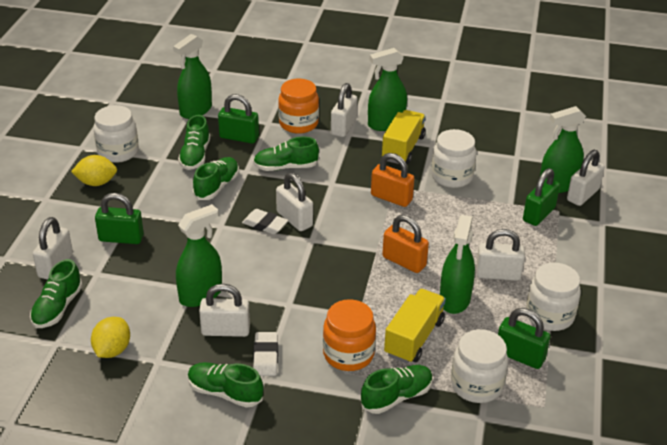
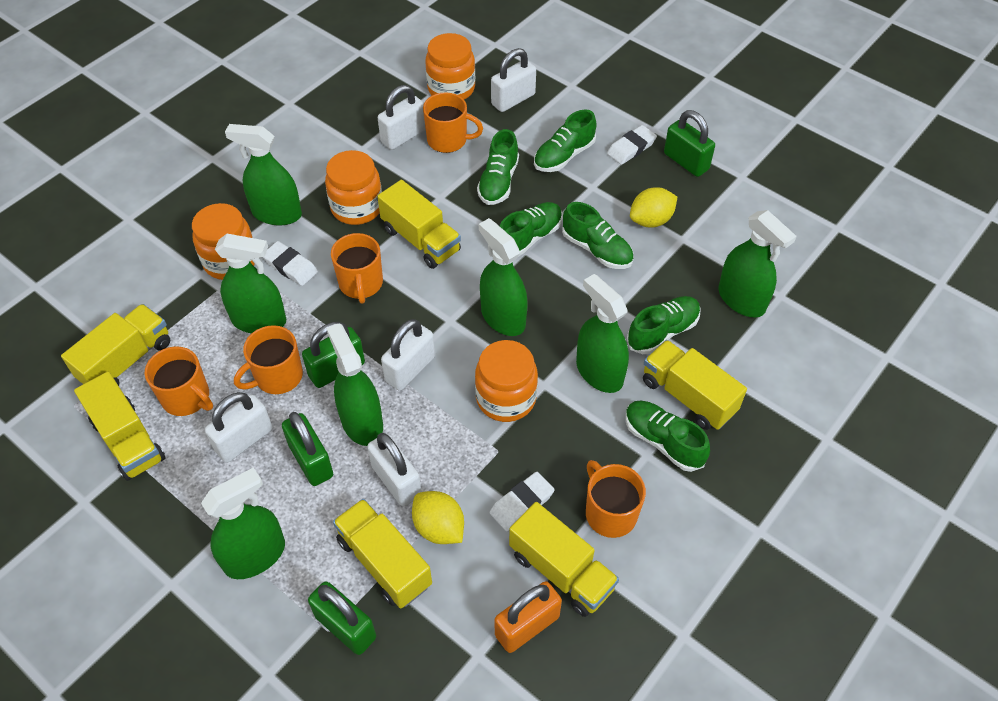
green spray bottle: 5 -> 7
orange jar: 2 -> 4
orange mug: 0 -> 5
orange padlock: 2 -> 1
white eraser: 2 -> 3
white jar: 4 -> 0
white padlock: 6 -> 5
yellow truck: 2 -> 6

